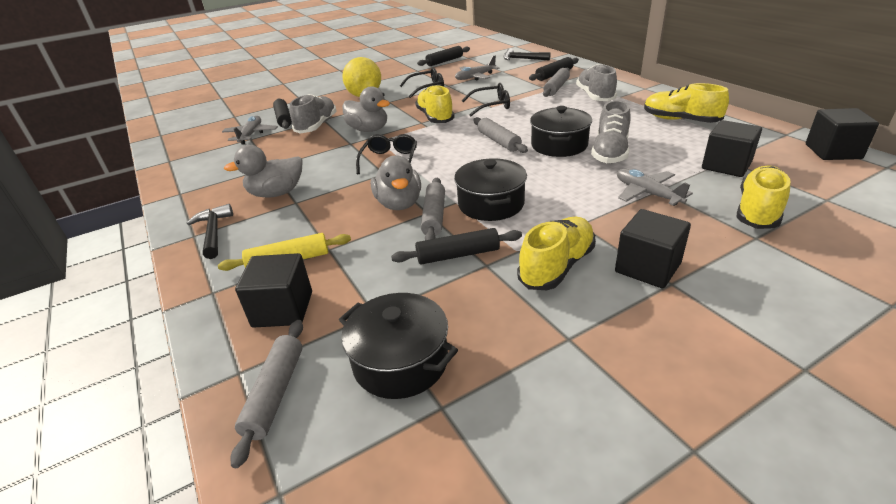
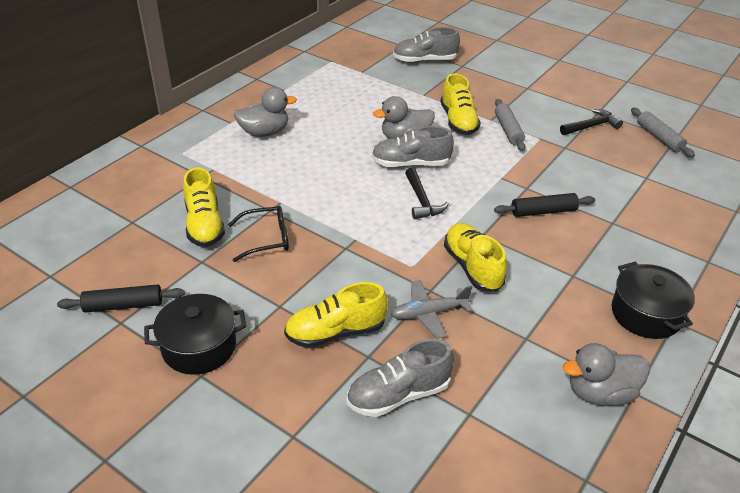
black cube: 4 -> 0
black glasses: 3 -> 1
black pot: 3 -> 2
black rolling pin: 4 -> 2
grey plane: 3 -> 1
grey rolling pin: 4 -> 2
yellow pear: 1 -> 0
yellow rolling pin: 1 -> 0

